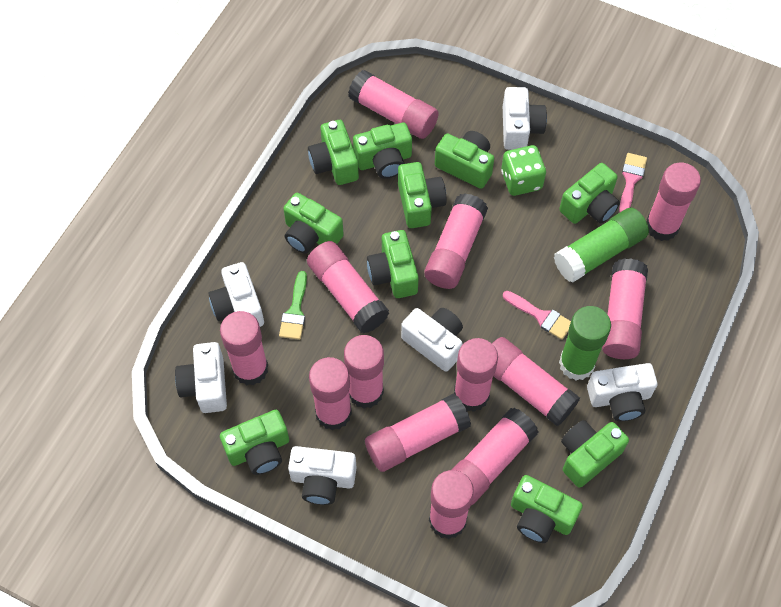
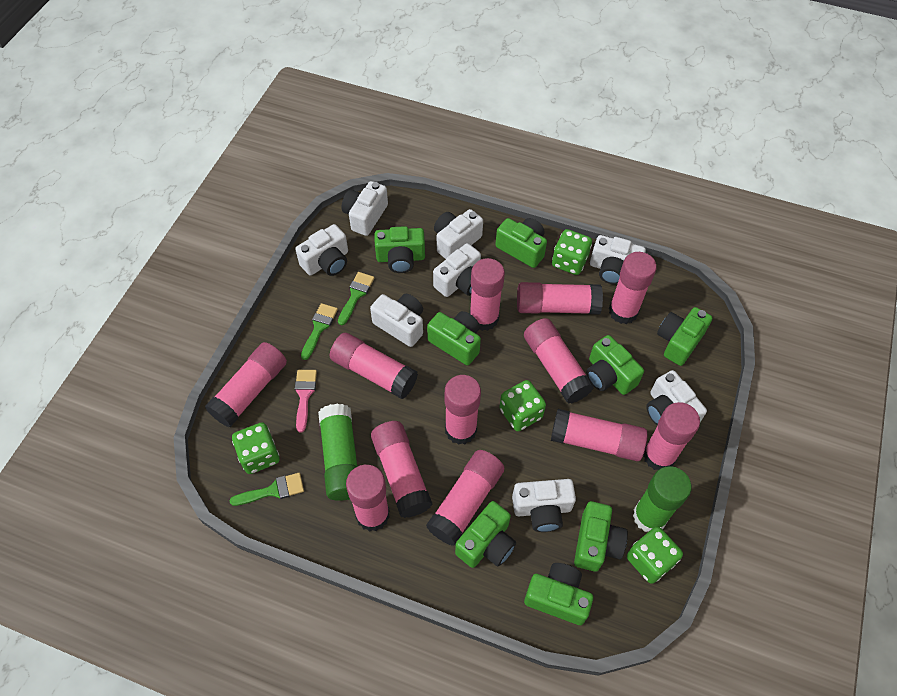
green brush: 1 -> 3
green camera: 10 -> 8
green dice: 1 -> 4
pink brush: 2 -> 1
pink glue stick: 13 -> 12
white camera: 6 -> 8

